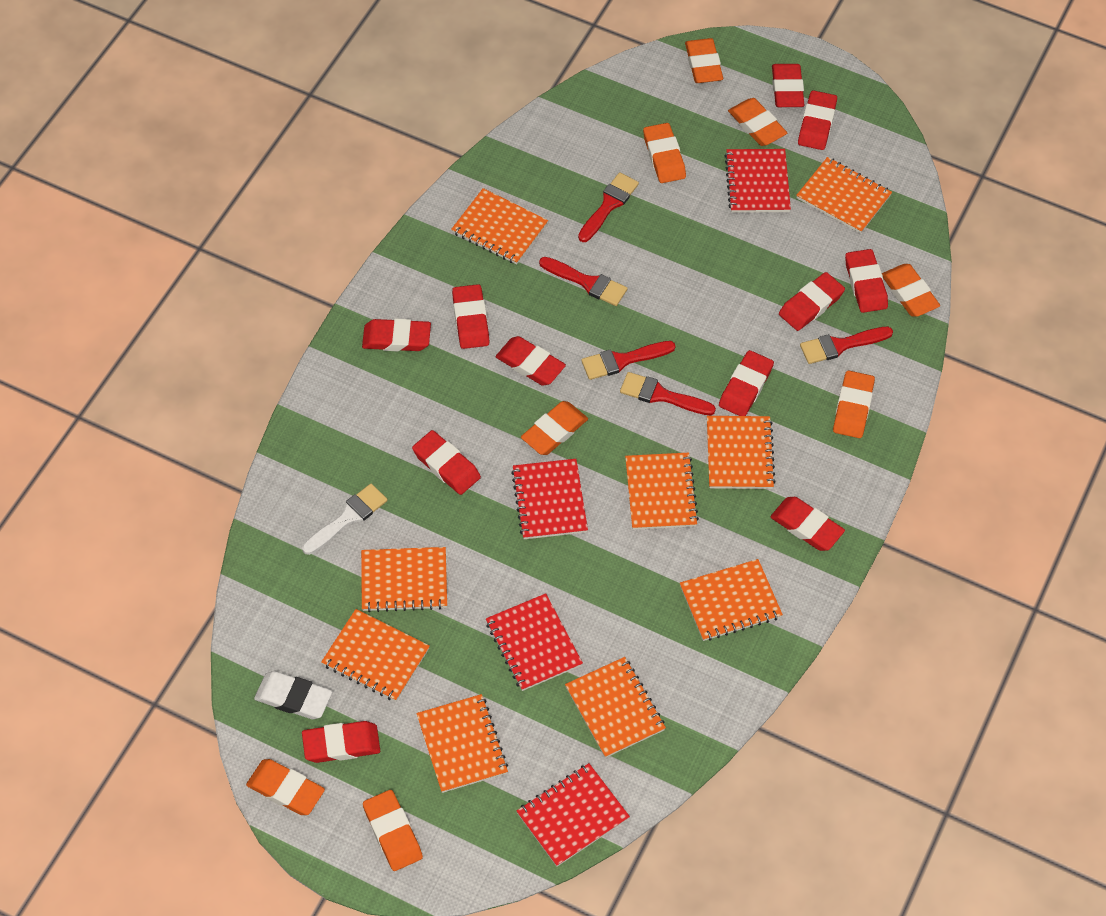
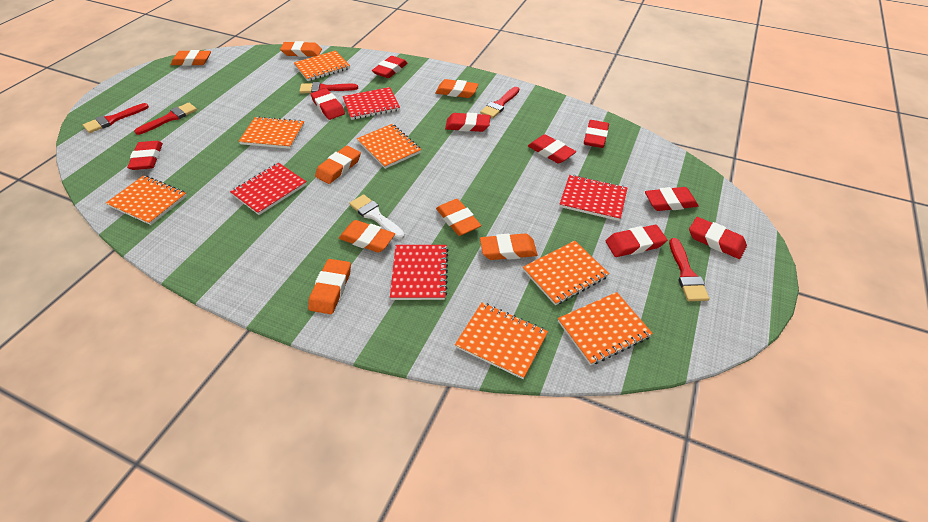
orange notebook: 9 -> 7
red eraser: 11 -> 9
white eraser: 1 -> 0

